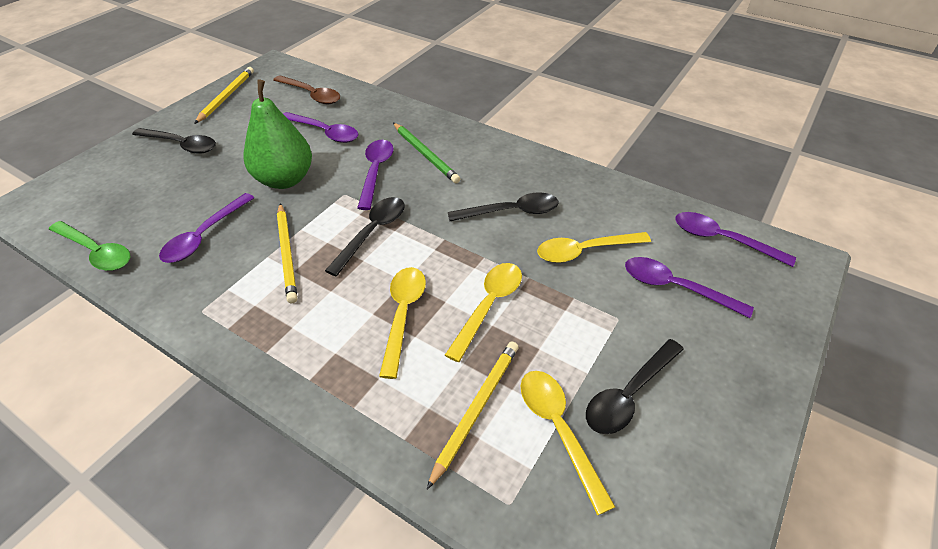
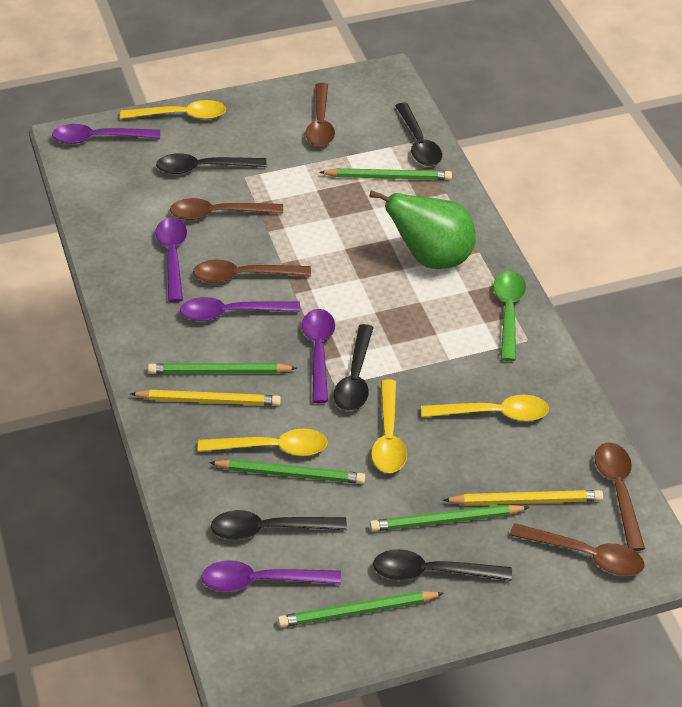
black spoon: 4 -> 5
brown spoon: 1 -> 5
green pencil: 1 -> 5
yellow pencil: 3 -> 2

